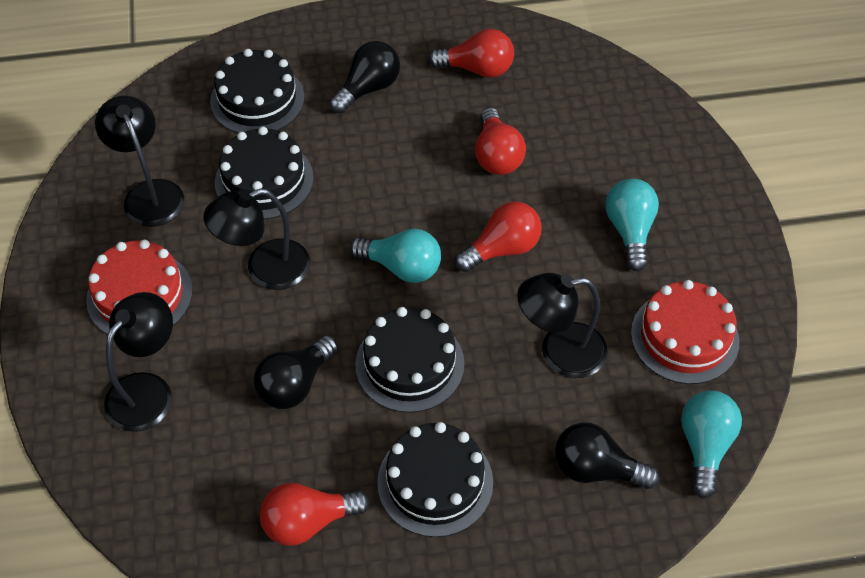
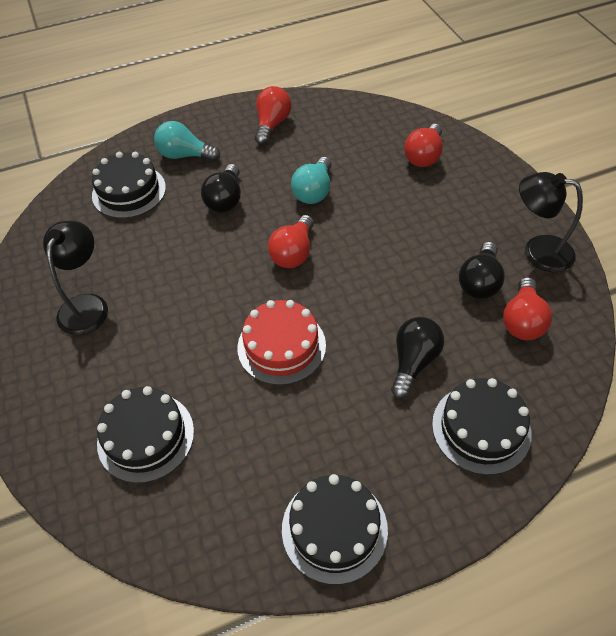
black lamp: 4 -> 2
red cake: 2 -> 1
turquoise light bulb: 3 -> 2

